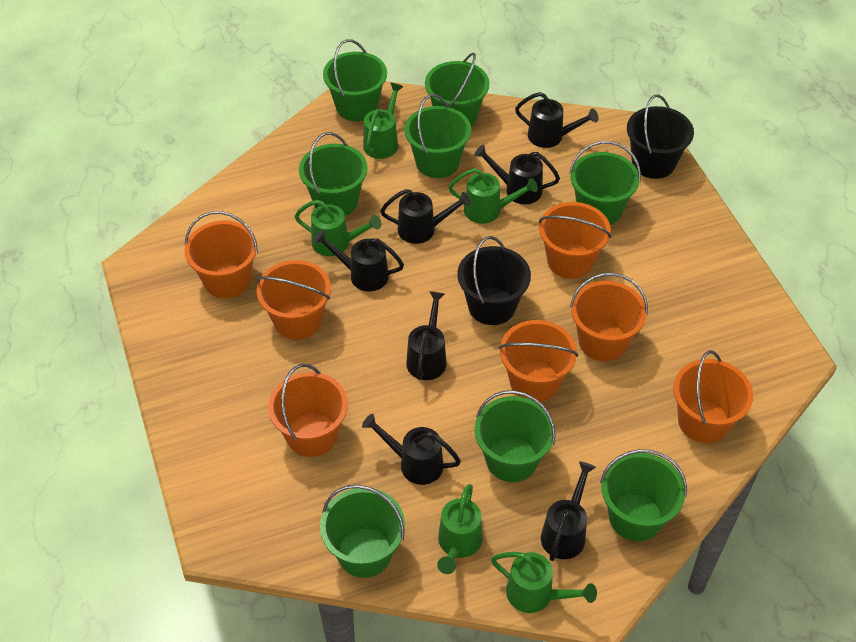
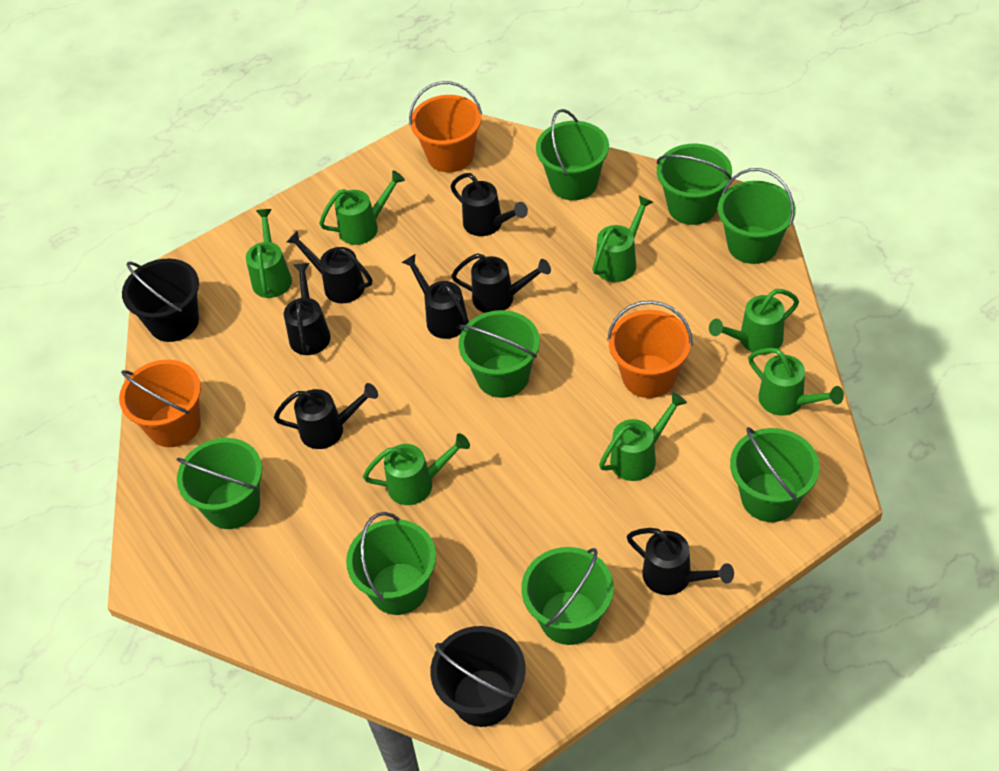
green watering can: 5 -> 7
orange bucket: 7 -> 3

